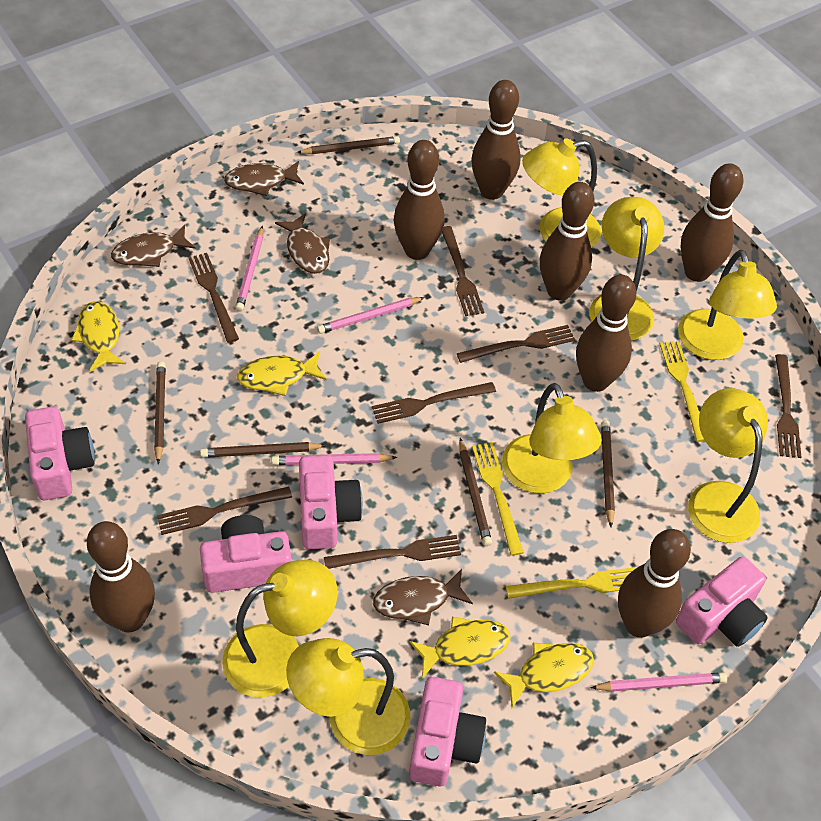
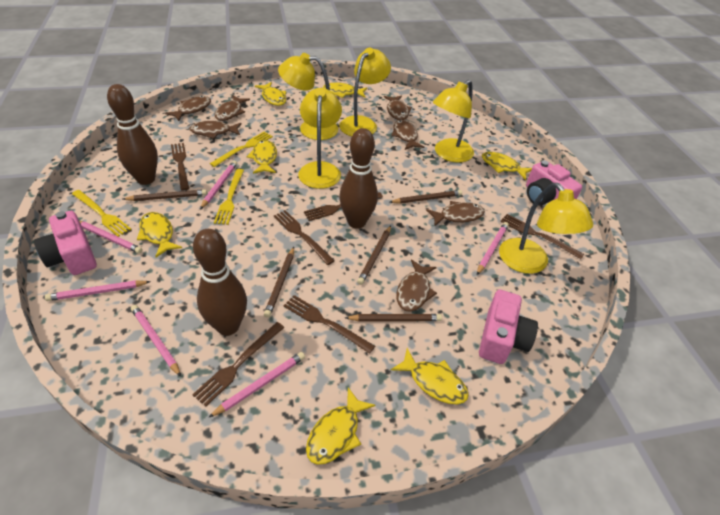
brown bowling pin: 7 -> 3
brown fish: 4 -> 7
brown fork: 7 -> 6
pink camera: 5 -> 3
pink pencil: 4 -> 6
yellow fish: 4 -> 7
yellow lamp: 7 -> 5

